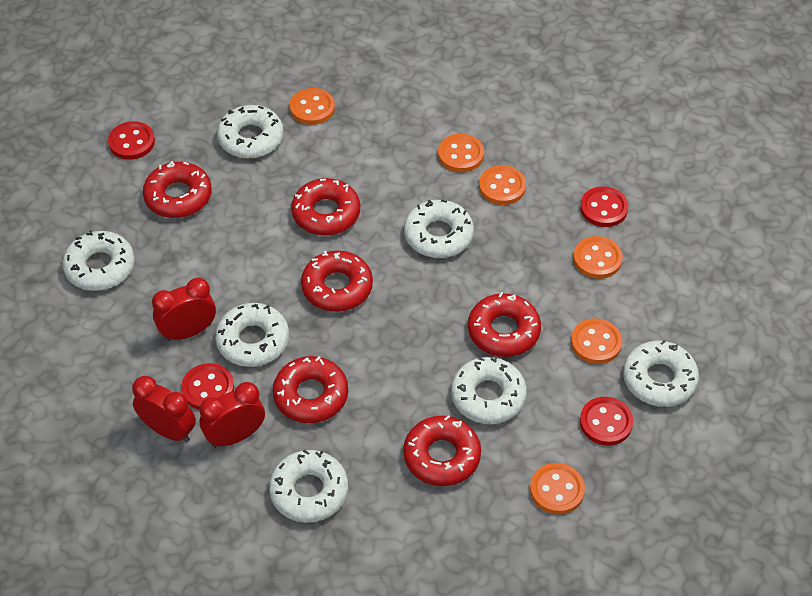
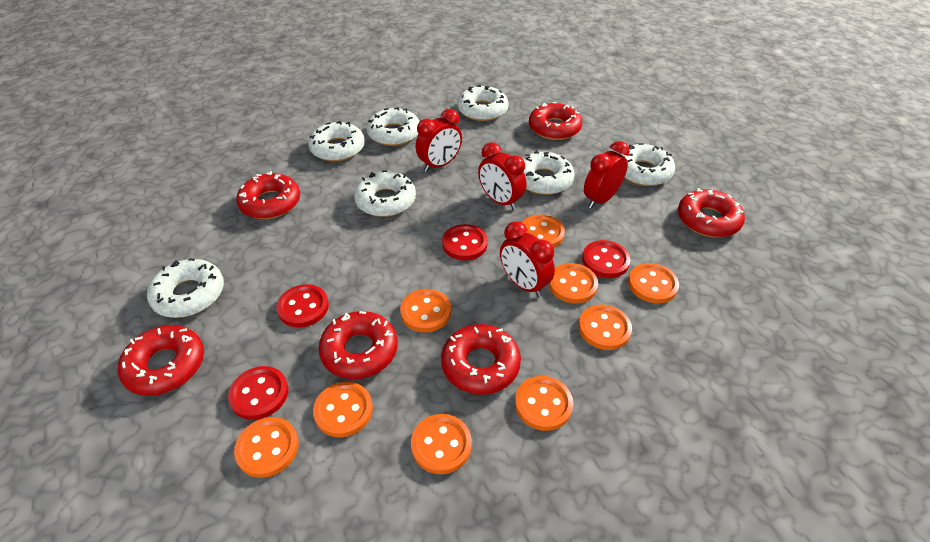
orange button: 6 -> 9
red clock: 3 -> 4

